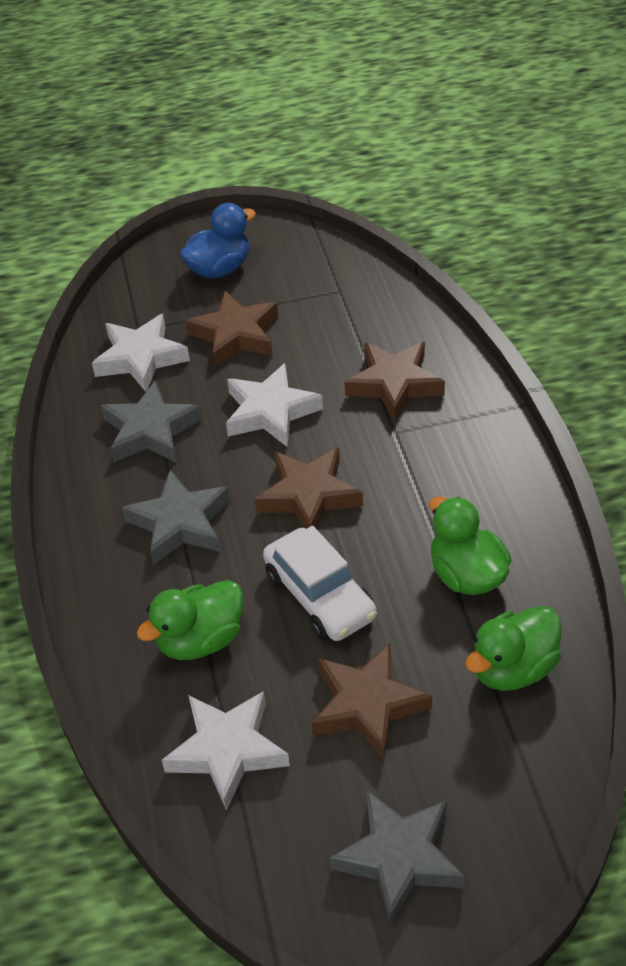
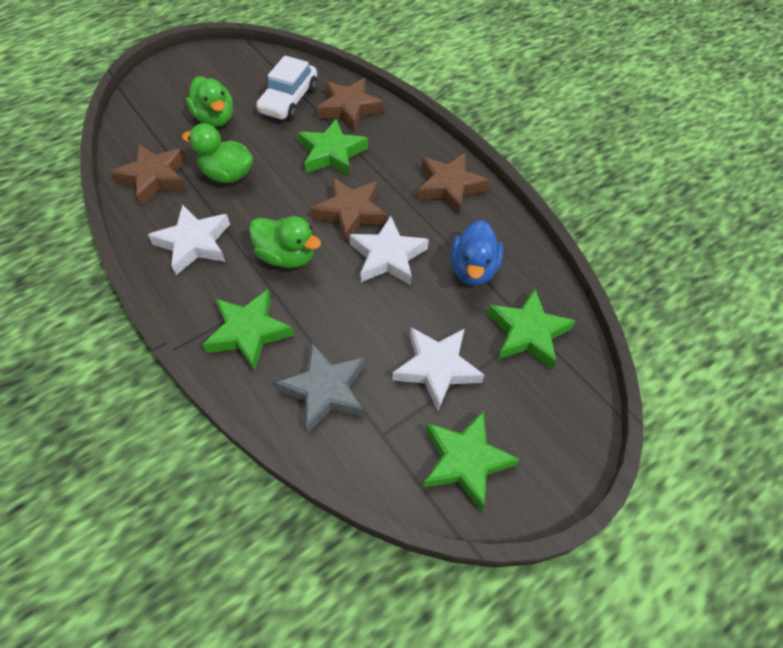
green star: 0 -> 4
grey star: 3 -> 1

